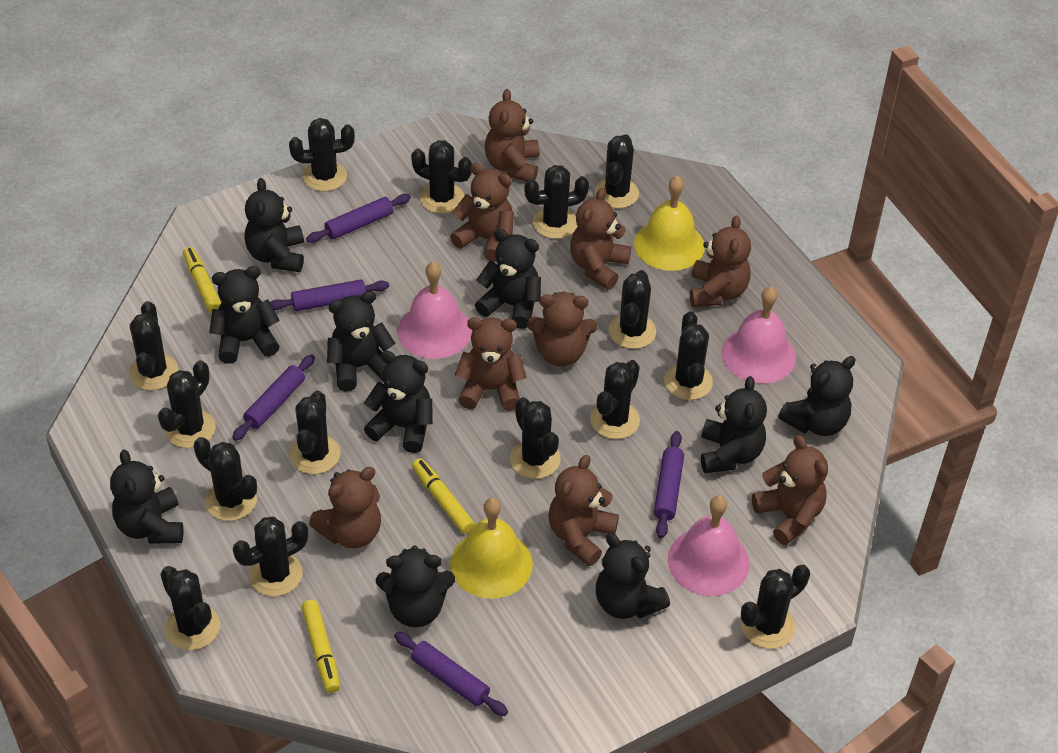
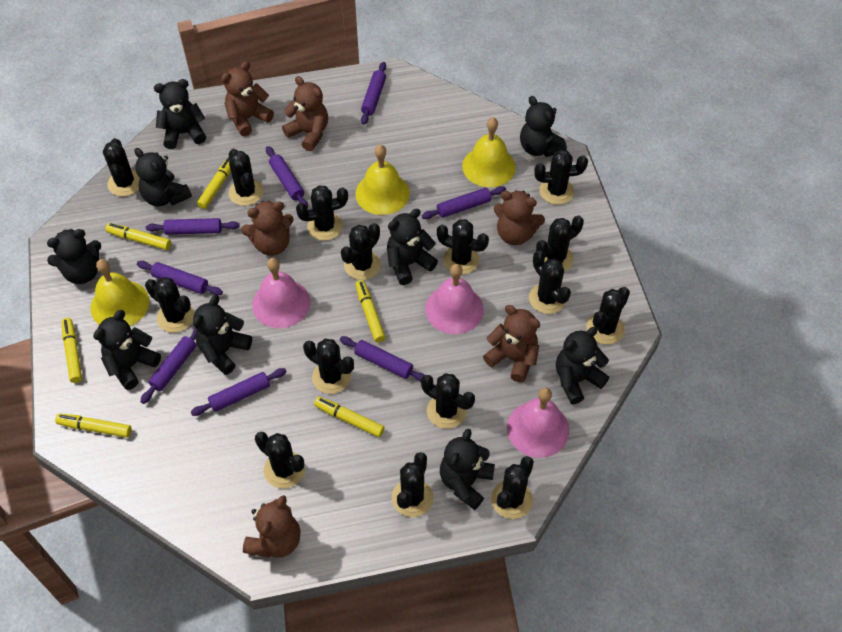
black teddy bear: 10 -> 9
brown teddy bear: 9 -> 6
purple rolling pin: 5 -> 8
yellow bell: 2 -> 3
yellow marker: 3 -> 6

